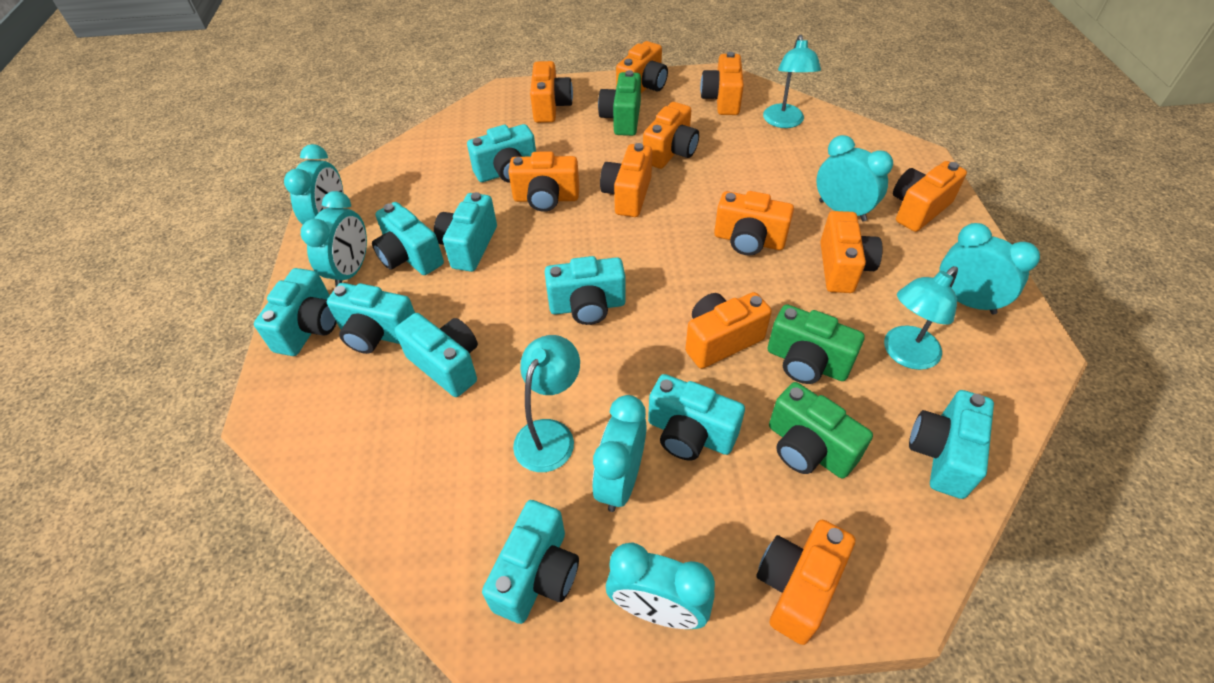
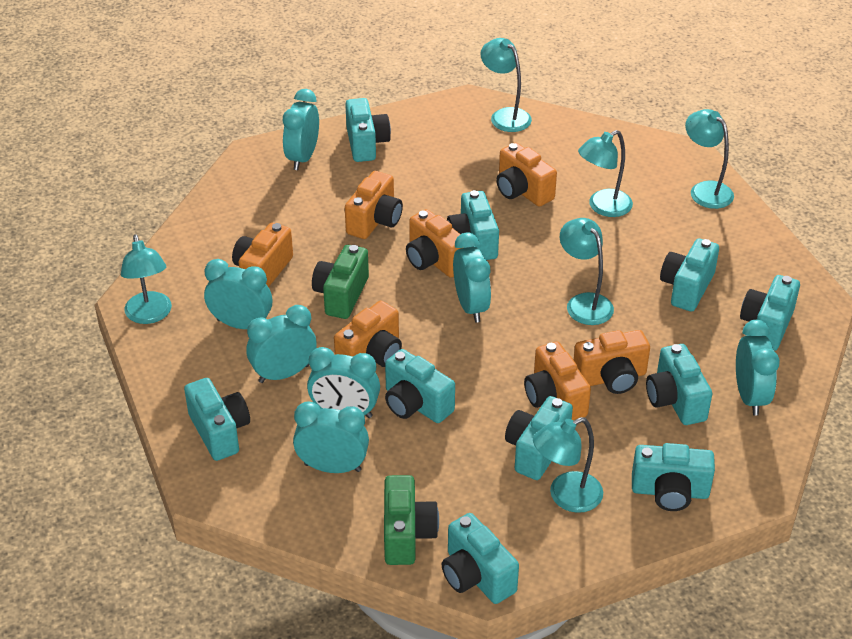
green camera: 3 -> 2
orange camera: 11 -> 7
turquoise clock: 6 -> 7
turquoise lamp: 3 -> 6

